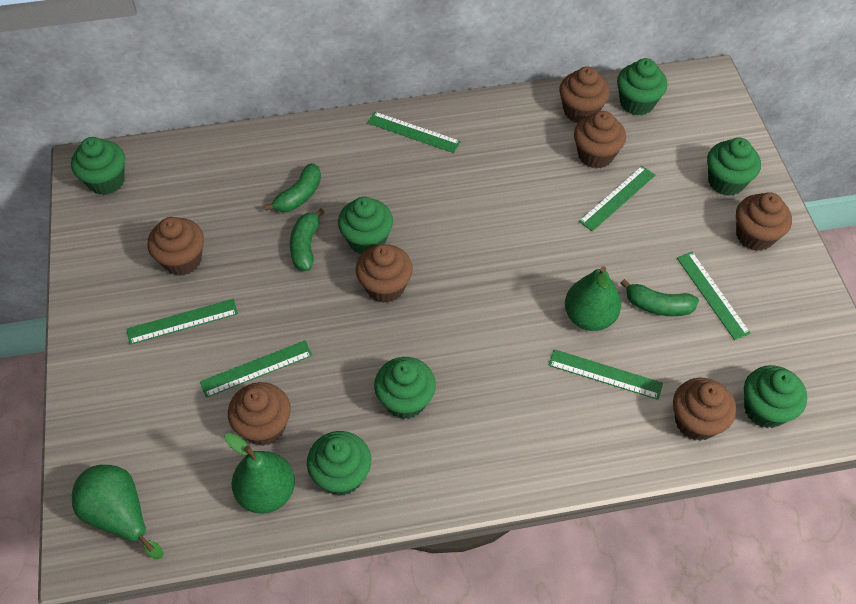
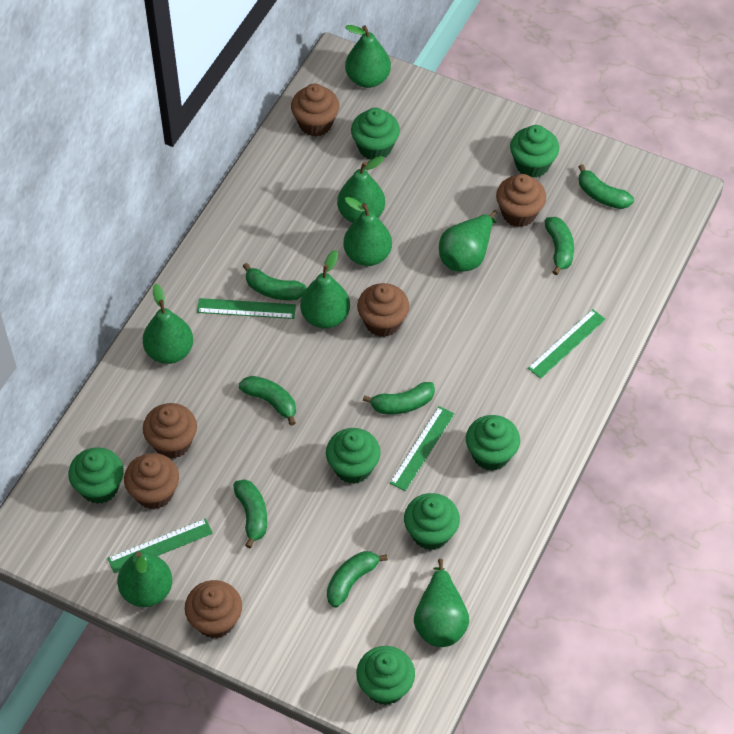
brown cupcake: 7 -> 6
green banana: 3 -> 7
green pear: 3 -> 8
green ruler: 6 -> 4

